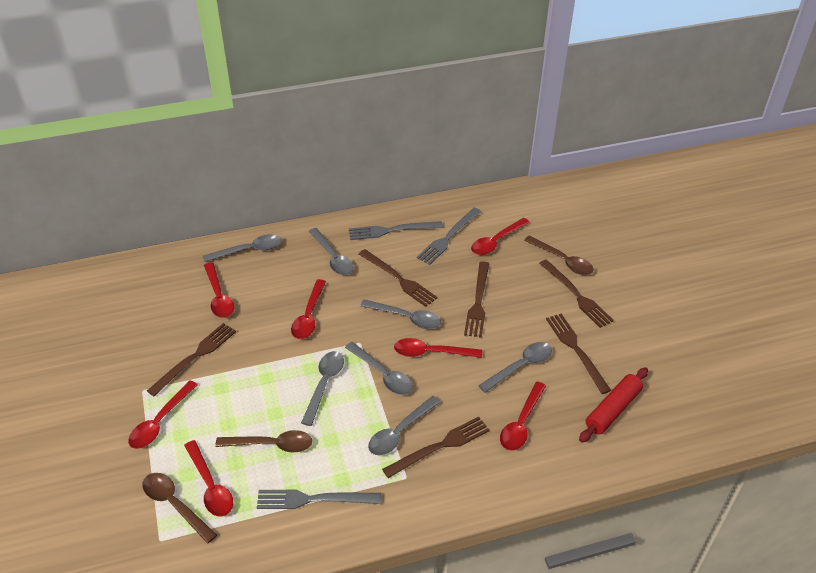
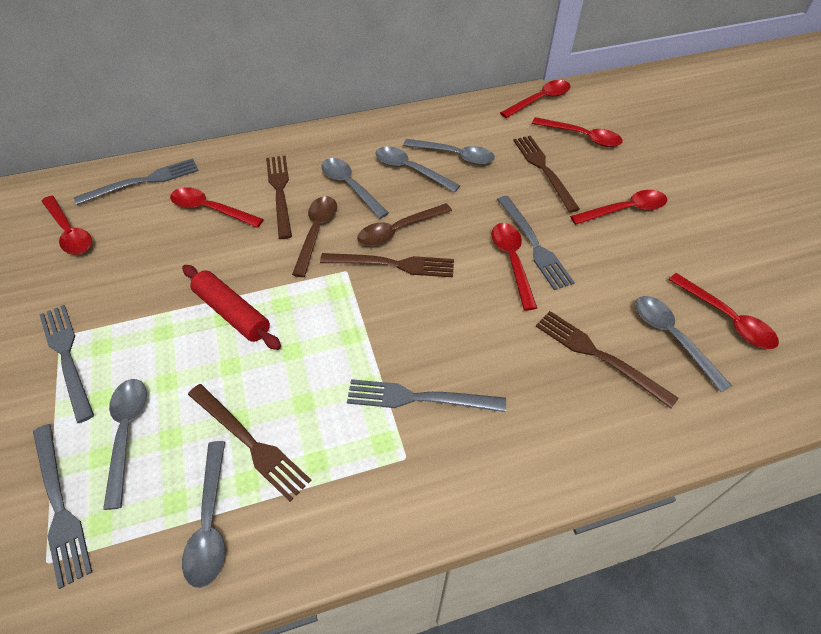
brown fork: 6 -> 5
brown spoon: 3 -> 2
grey fork: 3 -> 5
grey spoon: 7 -> 6

